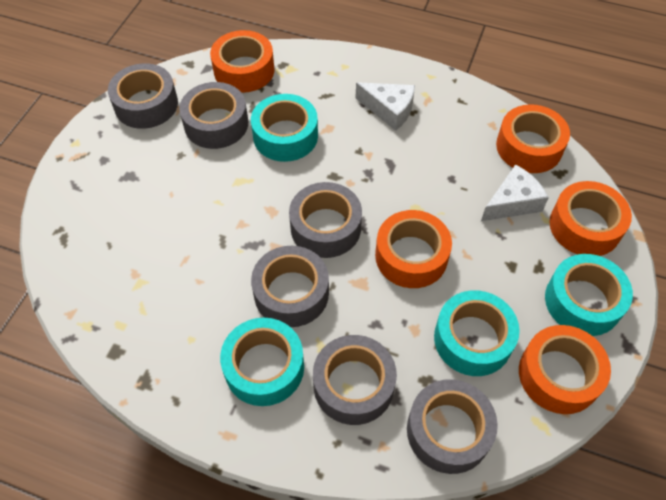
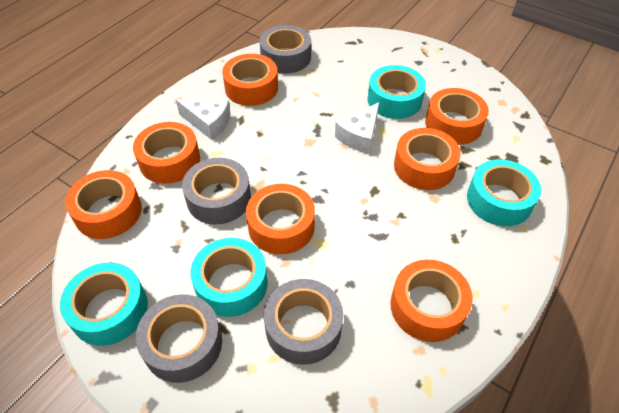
grey tape: 6 -> 4
orange tape: 5 -> 7

